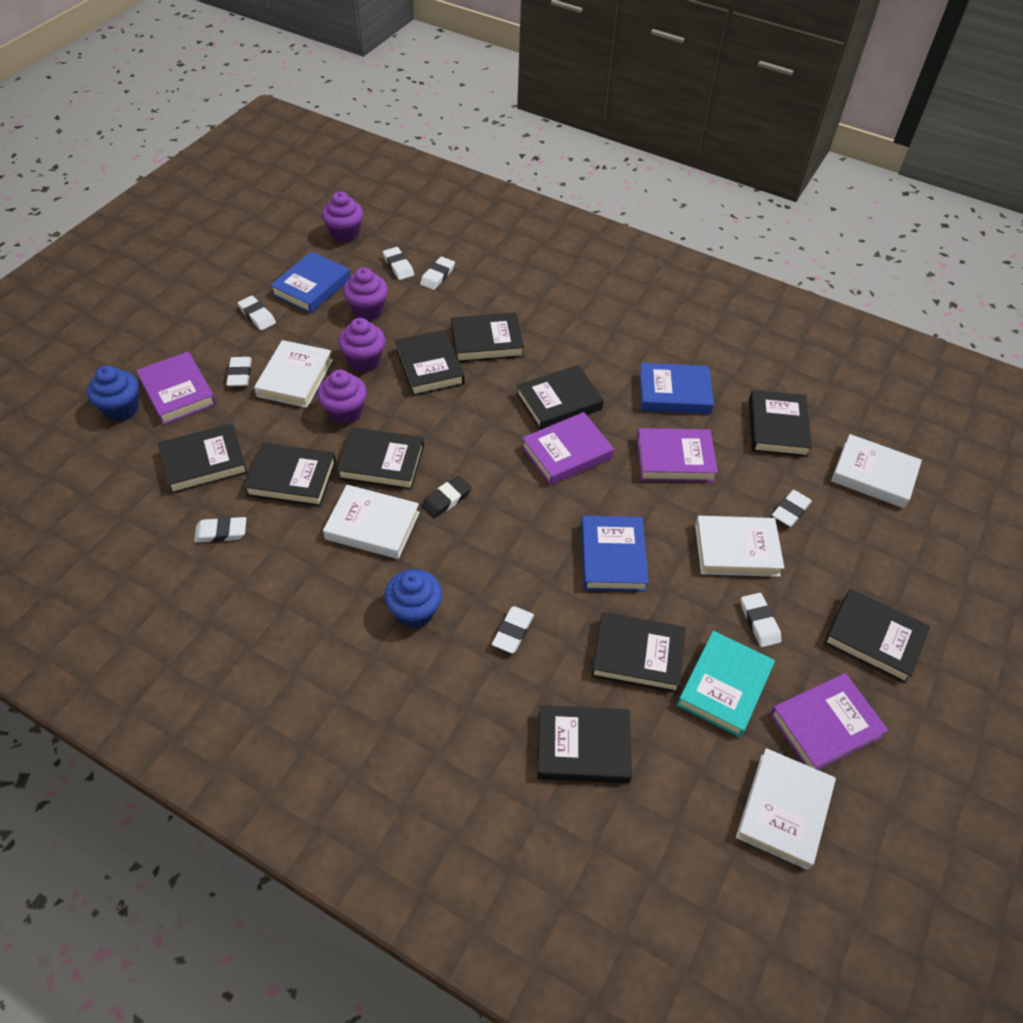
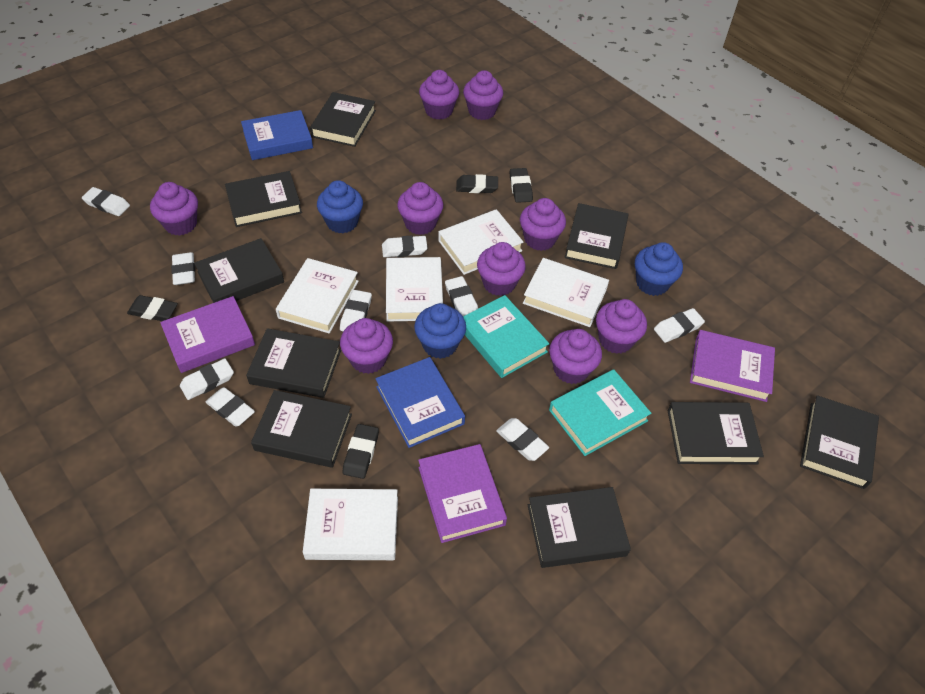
black book: 10 -> 9
black eraser: 1 -> 4
blue book: 3 -> 2
blue cupcake: 2 -> 3
purple book: 4 -> 3
purple cupcake: 4 -> 9
turquoise book: 1 -> 2
white eraser: 8 -> 9

